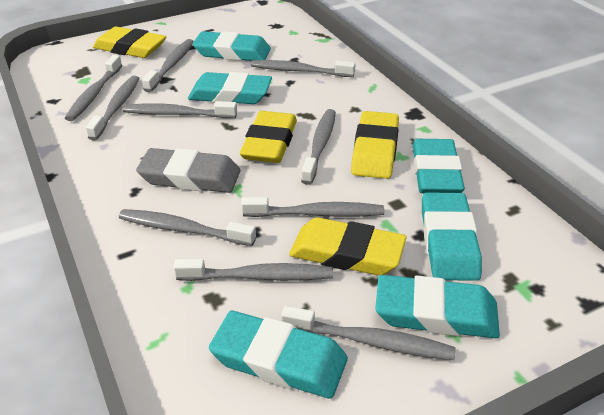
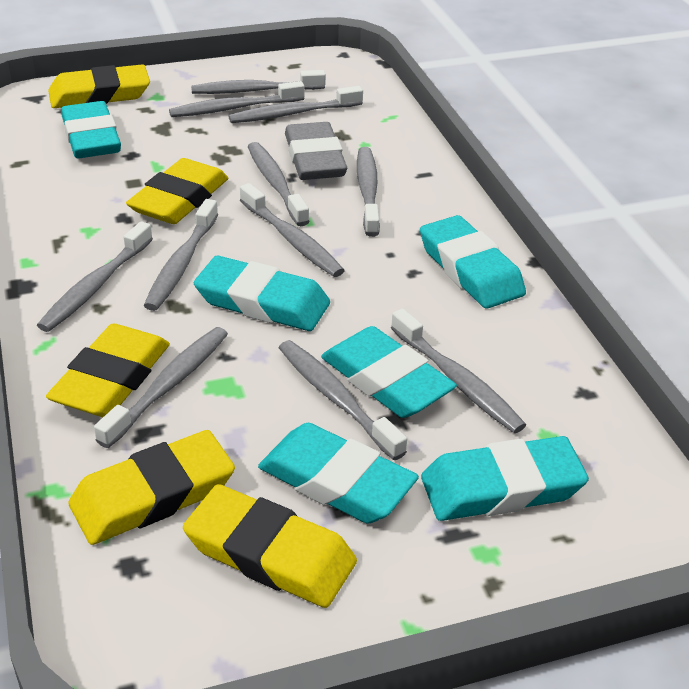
grey toothbrush: 10 -> 11
yellow eraser: 4 -> 5

